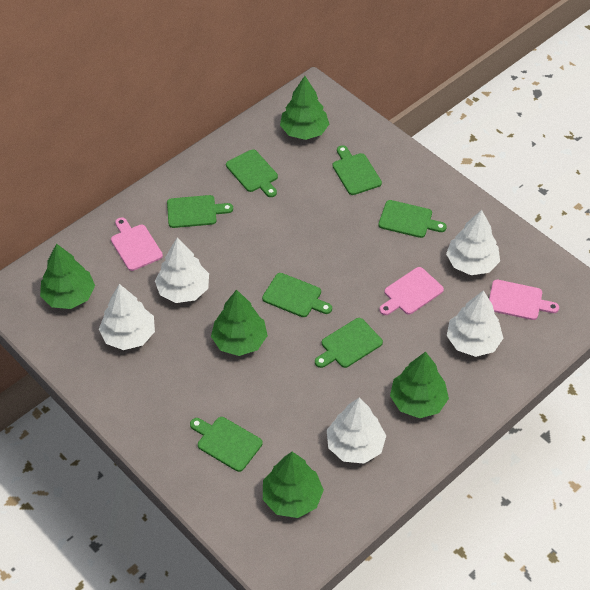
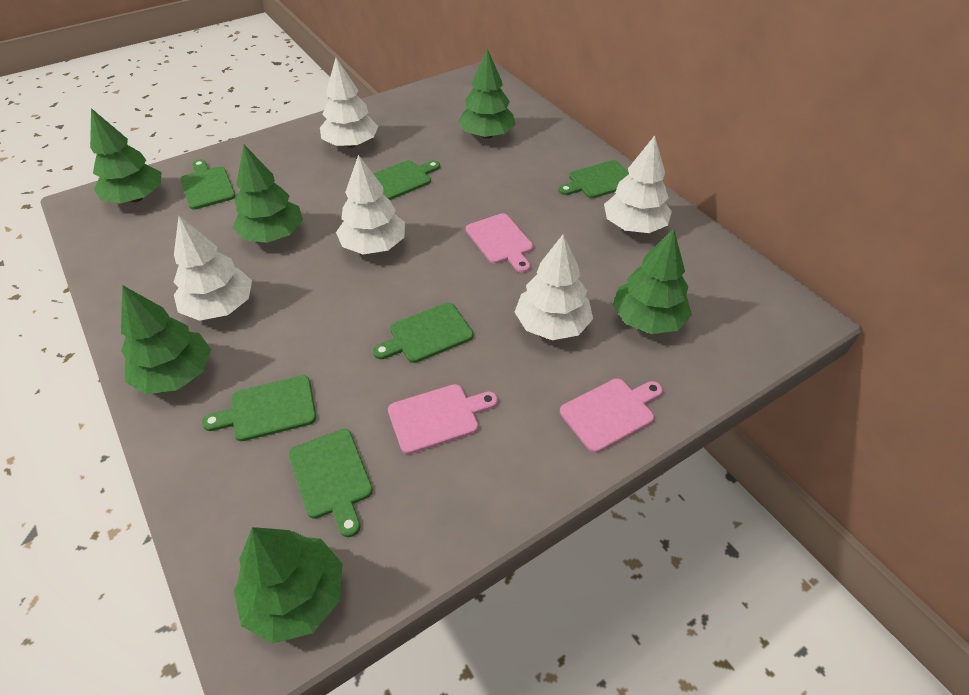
green cutting board: 7 -> 6
green tree: 5 -> 6

